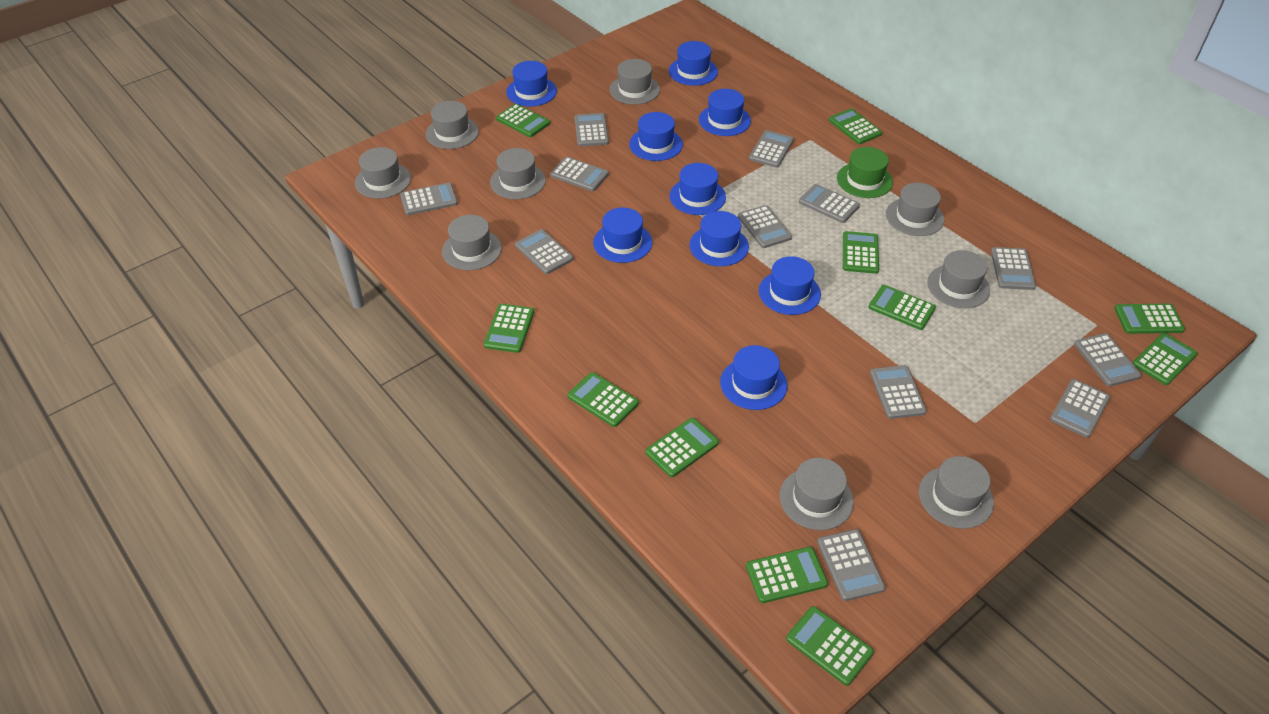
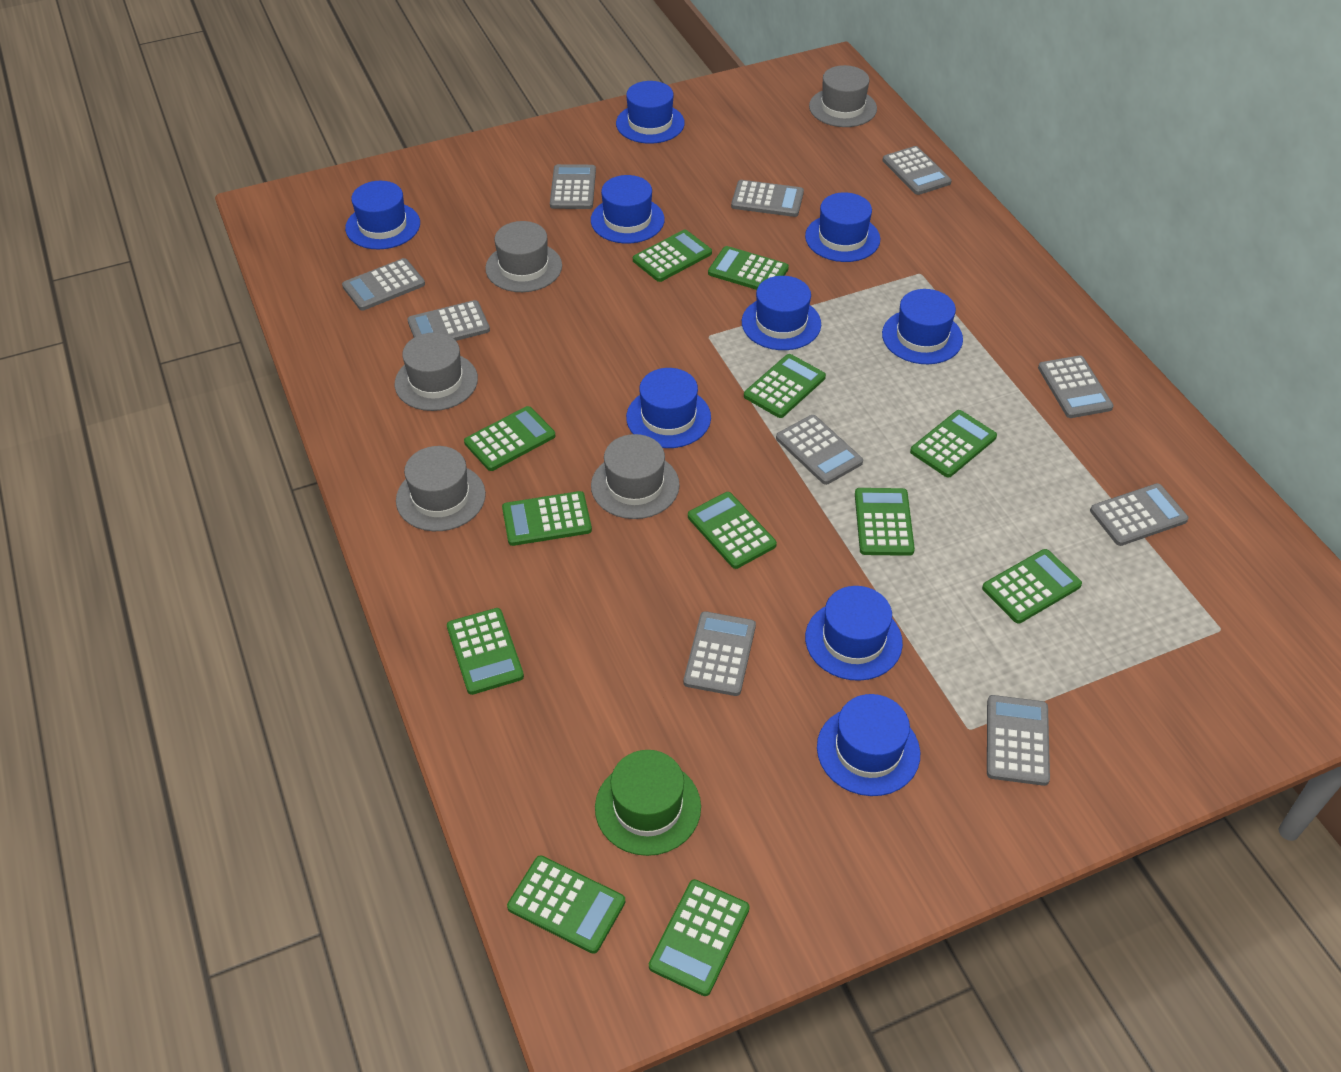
green calculator: 11 -> 12
grey calculator: 12 -> 10
grey hat: 9 -> 5

